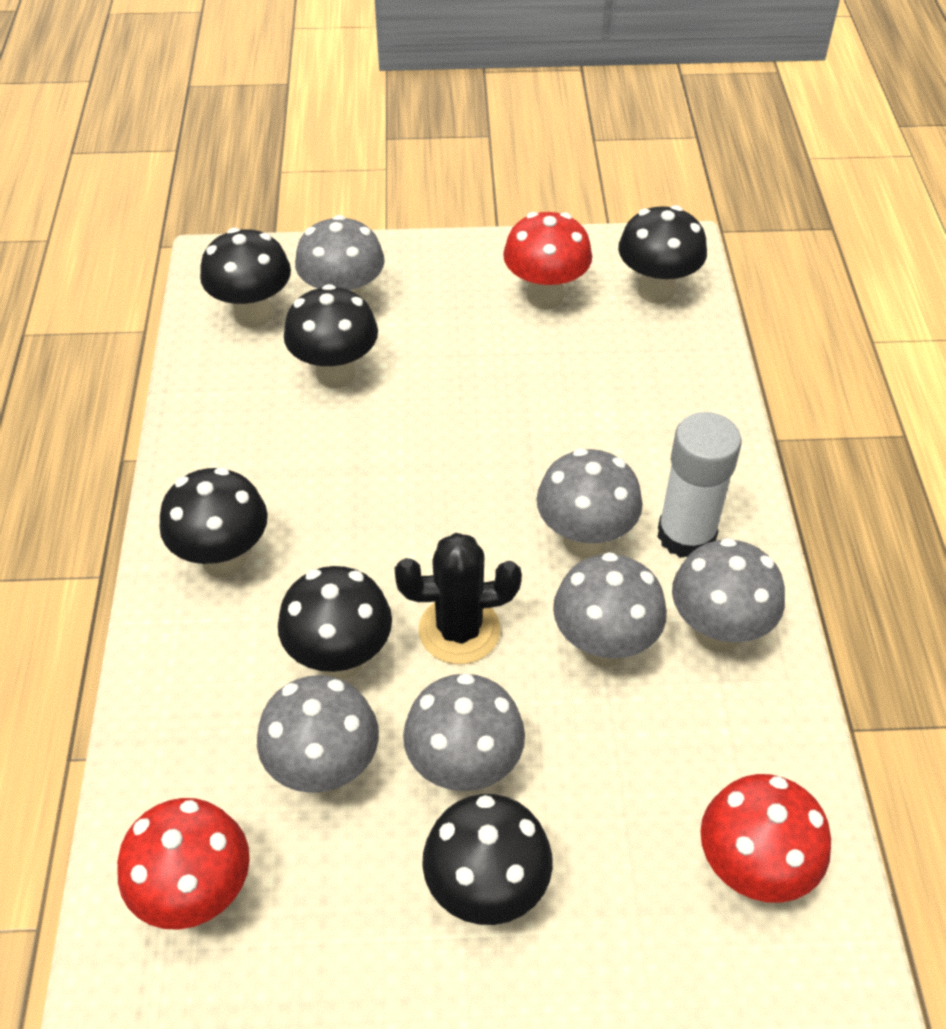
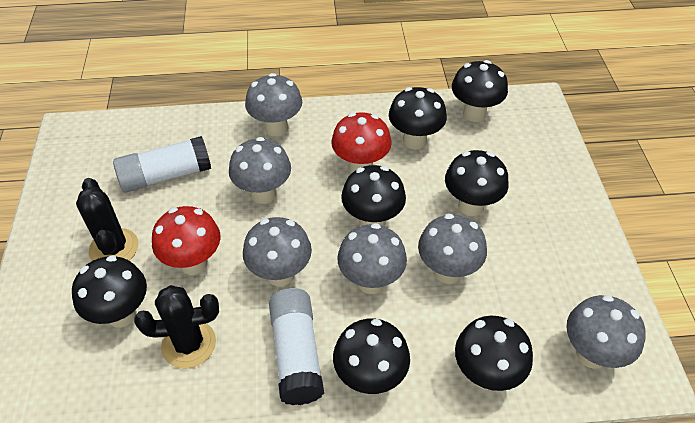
black cactus: 1 -> 2
black mushroom: 6 -> 7
red mushroom: 3 -> 2
white glue stick: 1 -> 2

